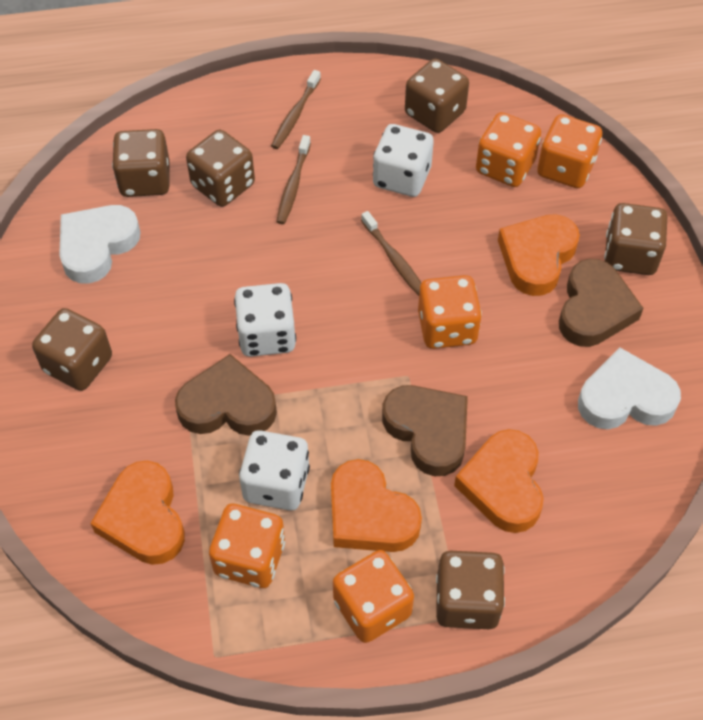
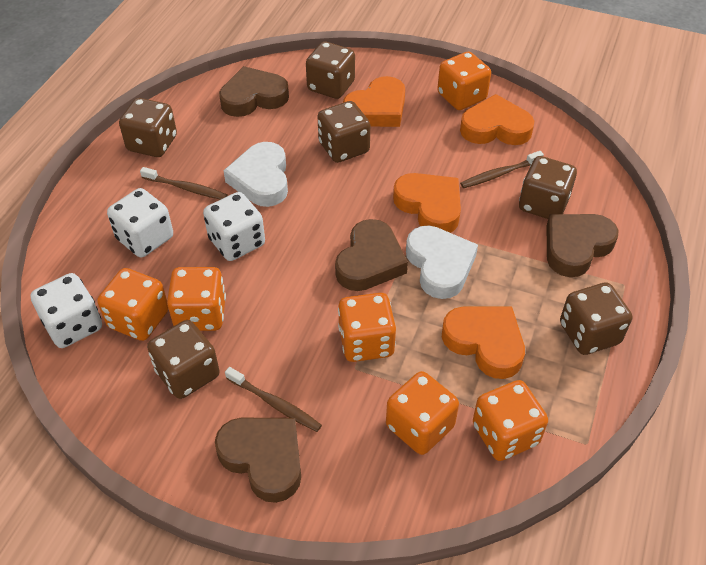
brown heart: 3 -> 4
orange dice: 5 -> 6

